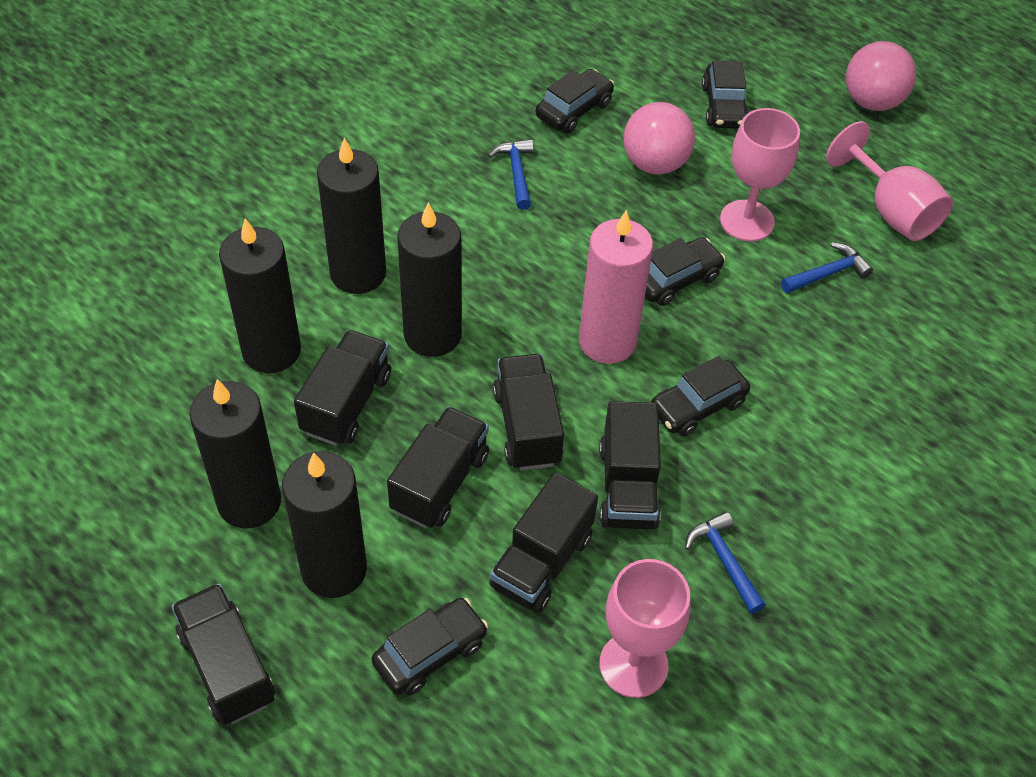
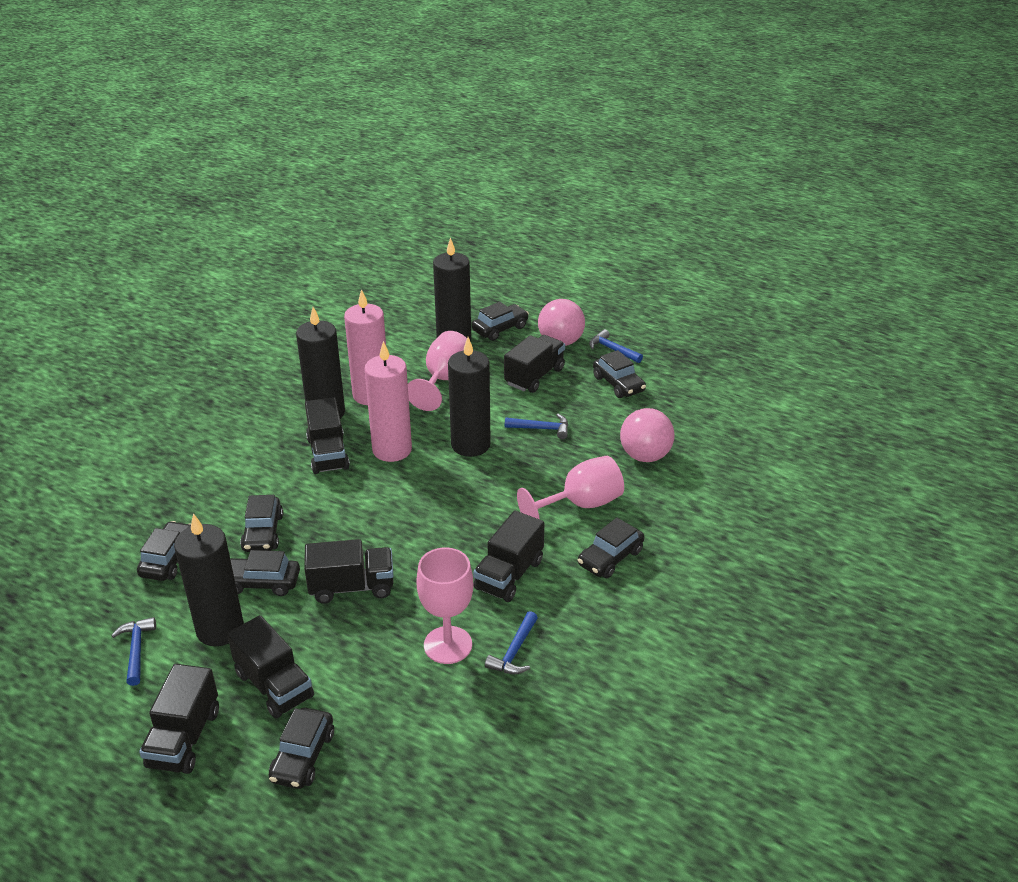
black candle: 5 -> 4
black car: 5 -> 7
blue hammer: 3 -> 4
pink candle: 1 -> 2

